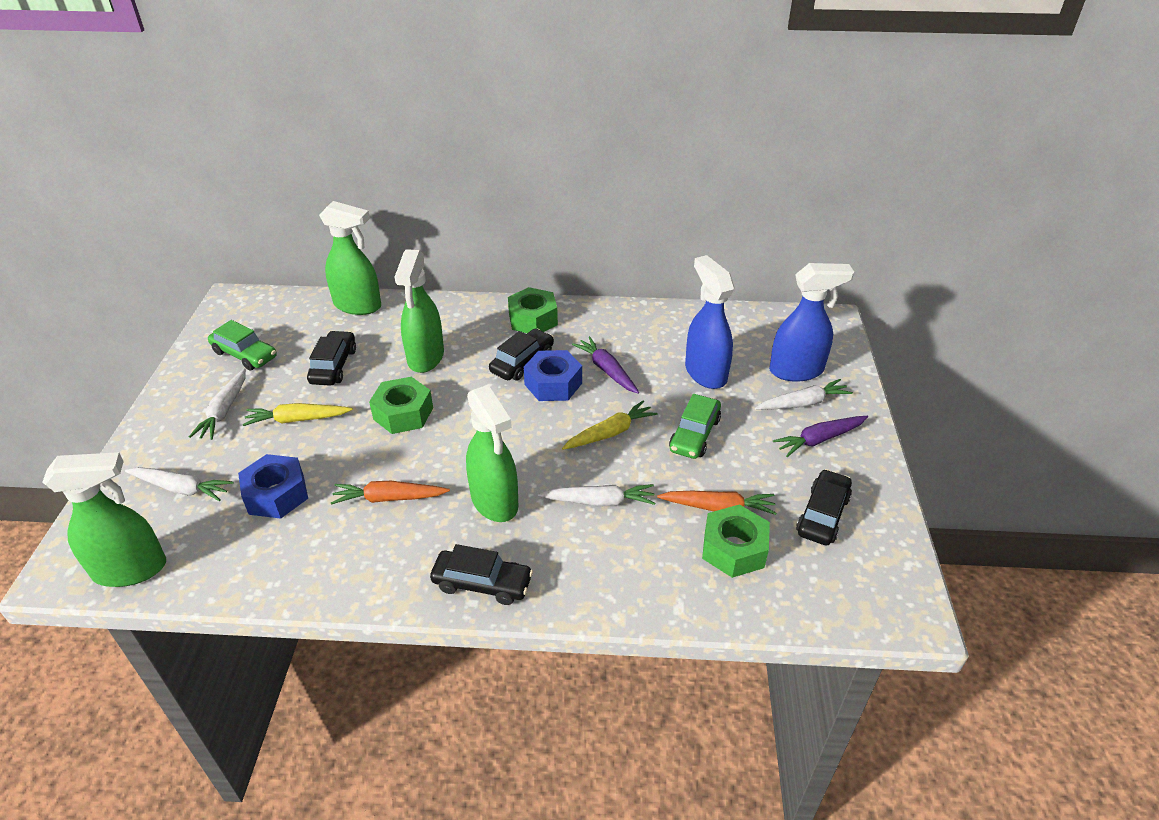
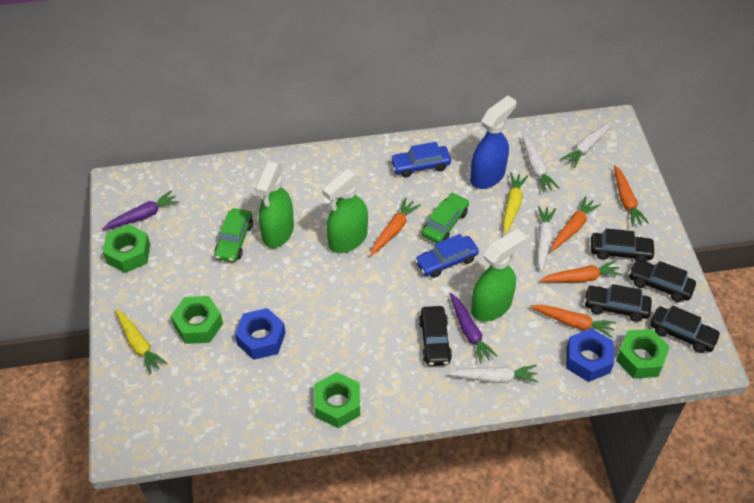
black car: 4 -> 5
blue car: 0 -> 2
blue spray bottle: 2 -> 1
green nut: 3 -> 4
green spray bottle: 4 -> 3
orange carrot: 2 -> 5

